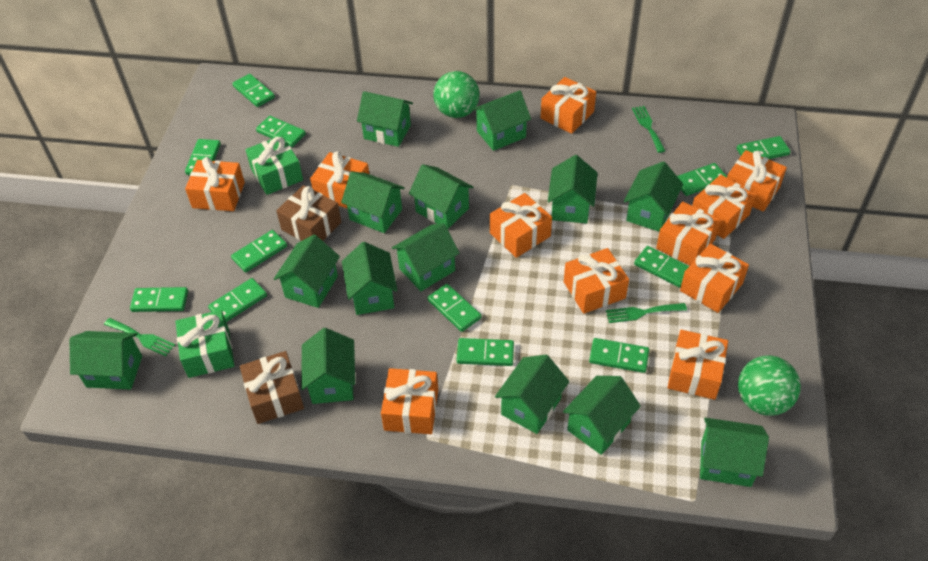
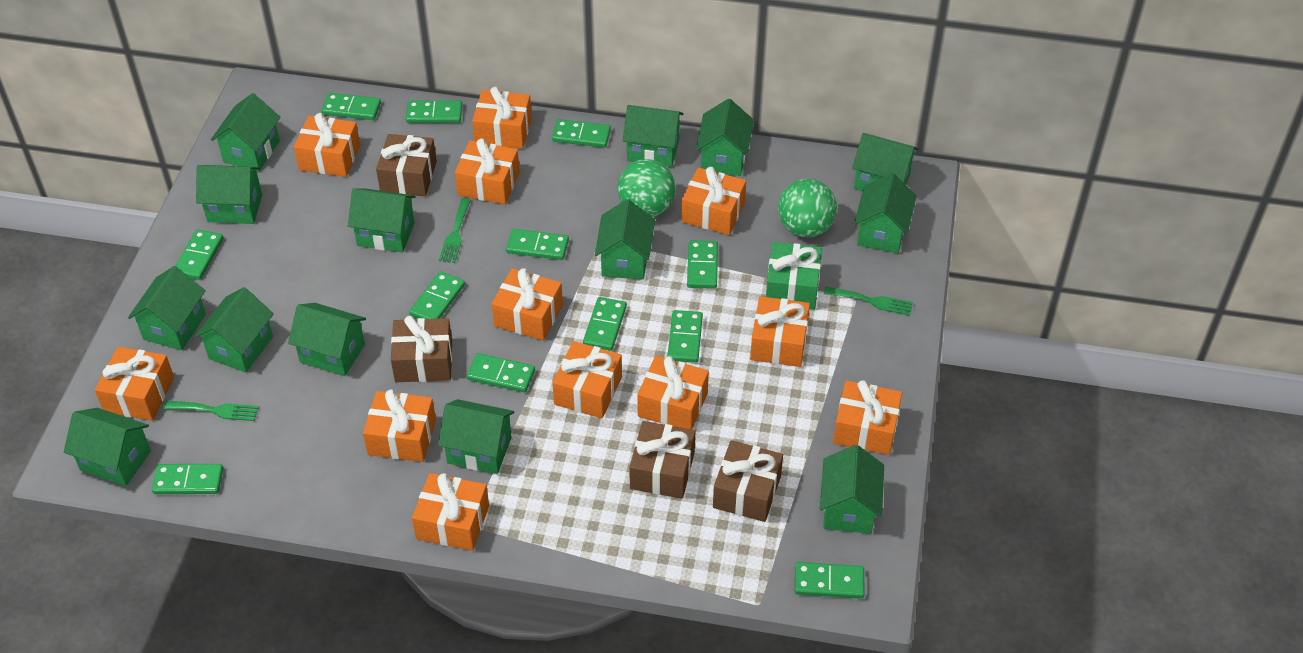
brown gift: 2 -> 4
green gift: 2 -> 1
orange gift: 11 -> 12

